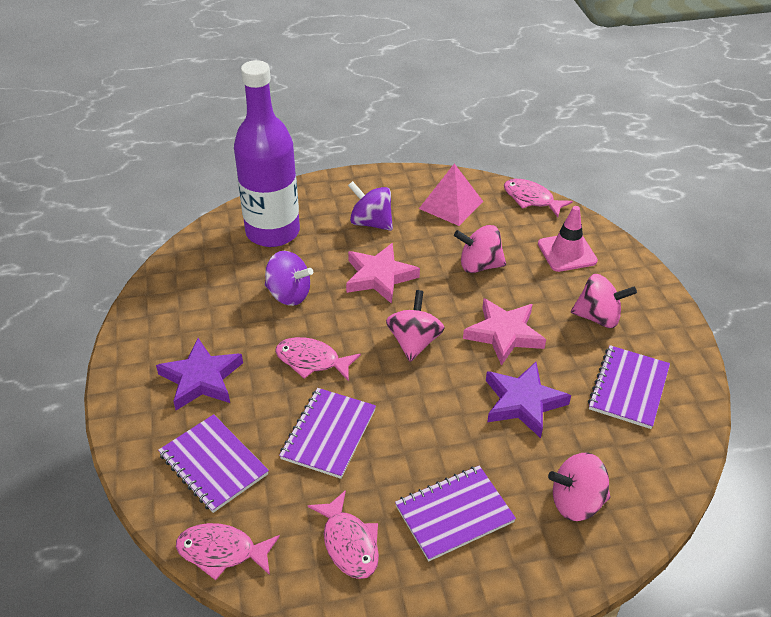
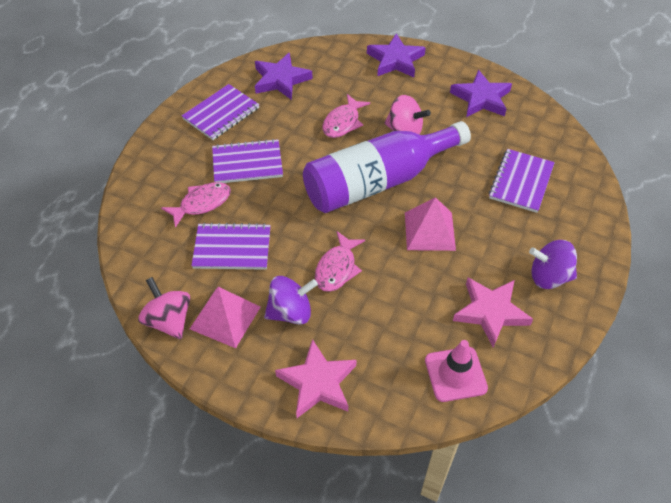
pink fish: 4 -> 3
pink pyramid: 1 -> 2
pink spinning top: 4 -> 2
purple star: 2 -> 3

